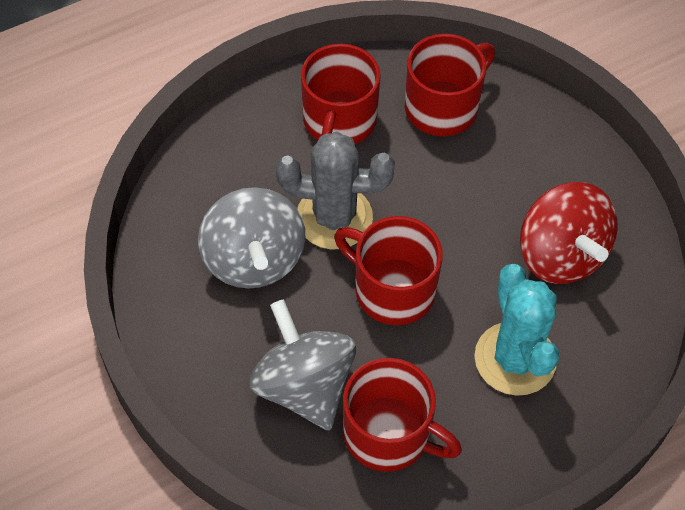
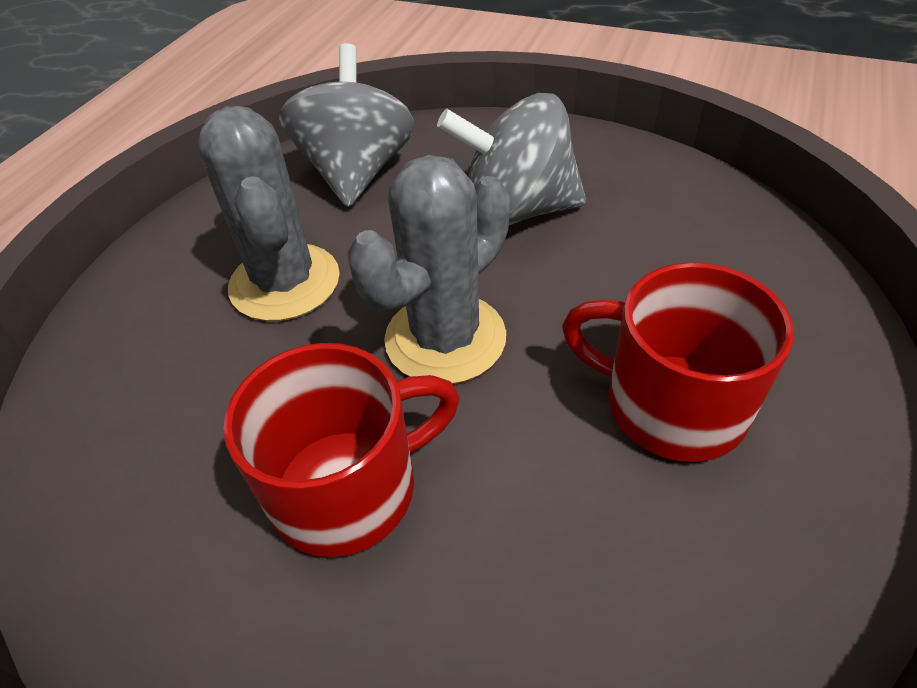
grey cactus: 1 -> 2
red mug: 4 -> 2
red spinning top: 1 -> 0
turquoise cactus: 1 -> 0

